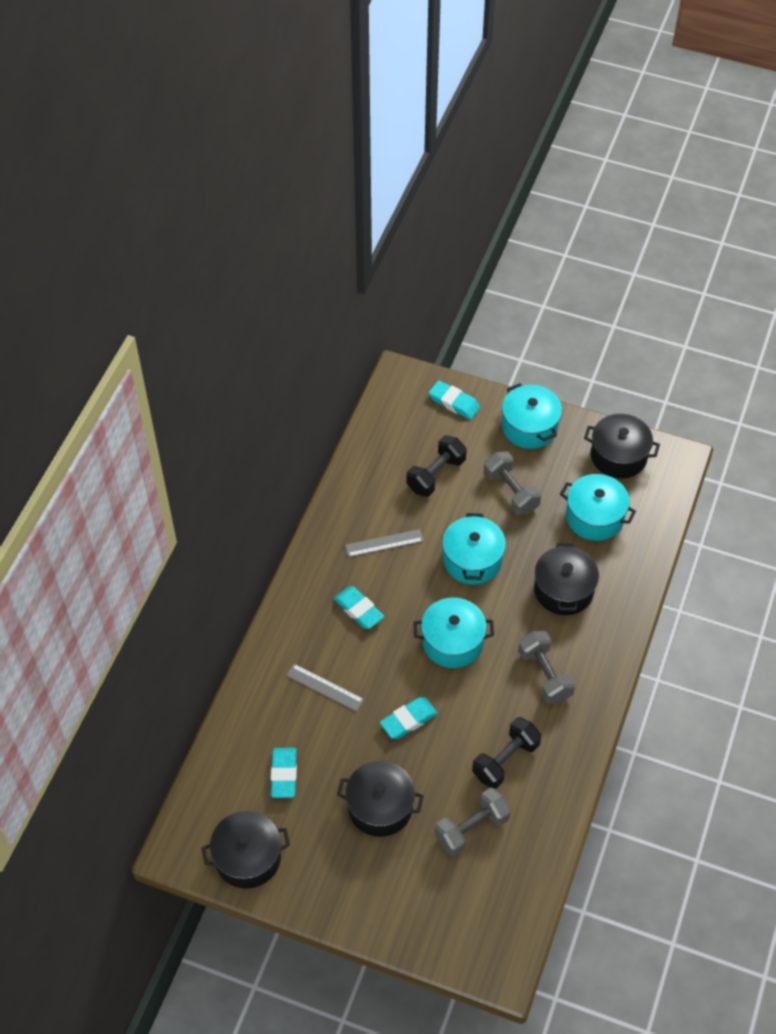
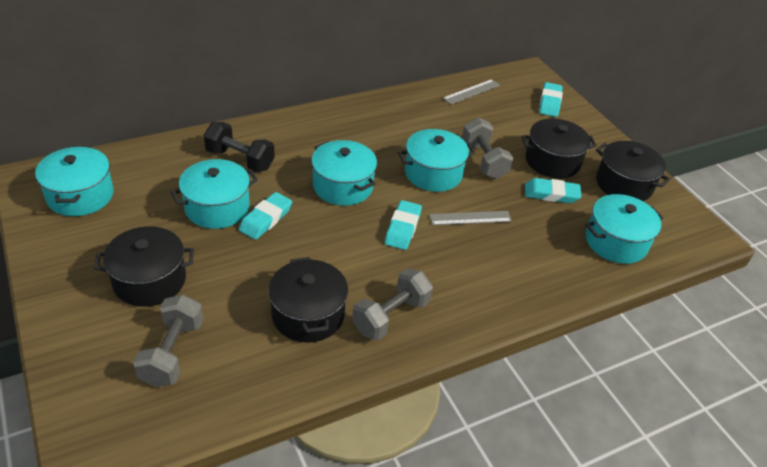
black dumbbell: 2 -> 1
turquoise pot: 4 -> 5

